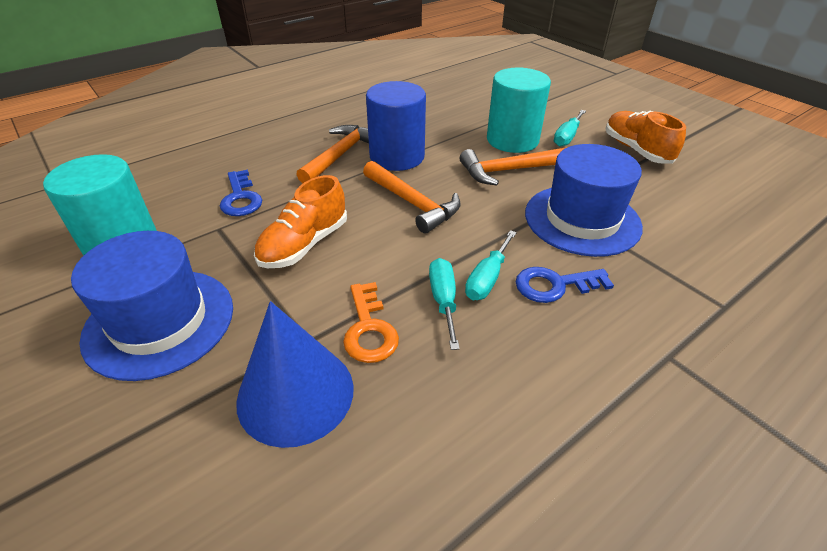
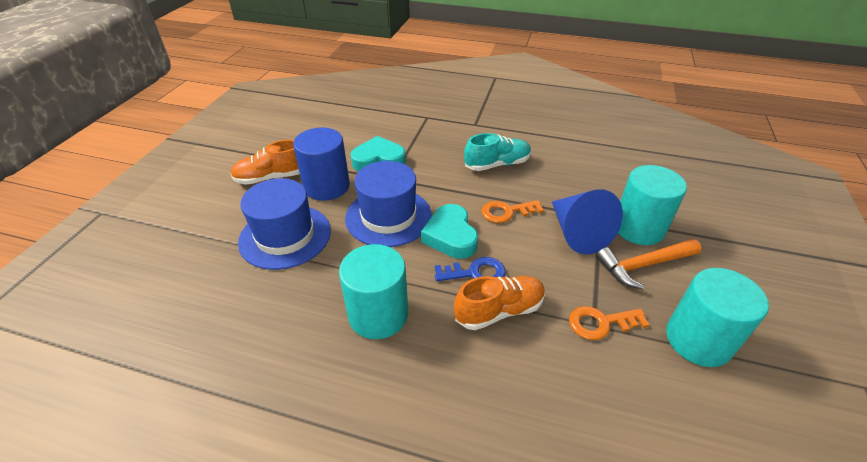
blue key: 2 -> 1
orange hammer: 3 -> 1
orange key: 1 -> 2
turquoise cylinder: 2 -> 3
turquoise heart: 0 -> 2
turquoise screwdriver: 3 -> 0
turquoise shoe: 0 -> 1

